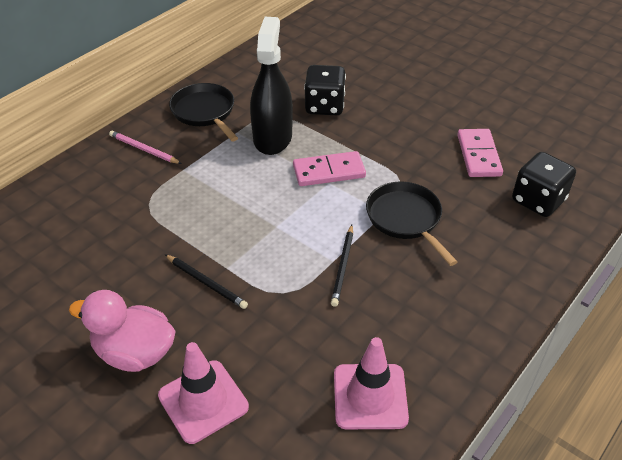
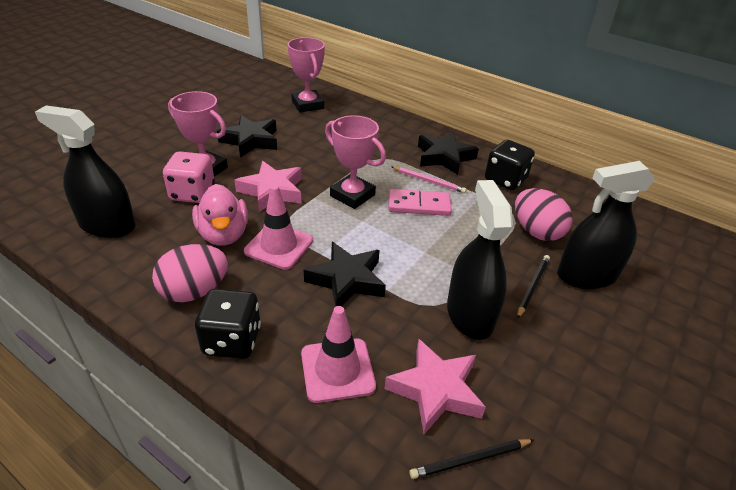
black pan: 2 -> 0
black spray bottle: 1 -> 3
black star: 0 -> 3
pink dice: 0 -> 1
pink domino: 2 -> 1
pink egg: 0 -> 2
pink star: 0 -> 2
pink trophy: 0 -> 3

